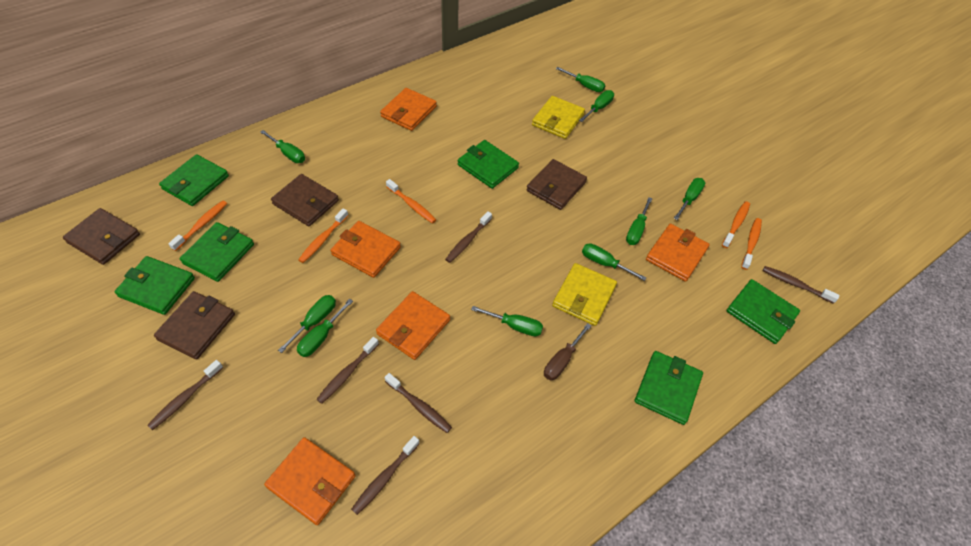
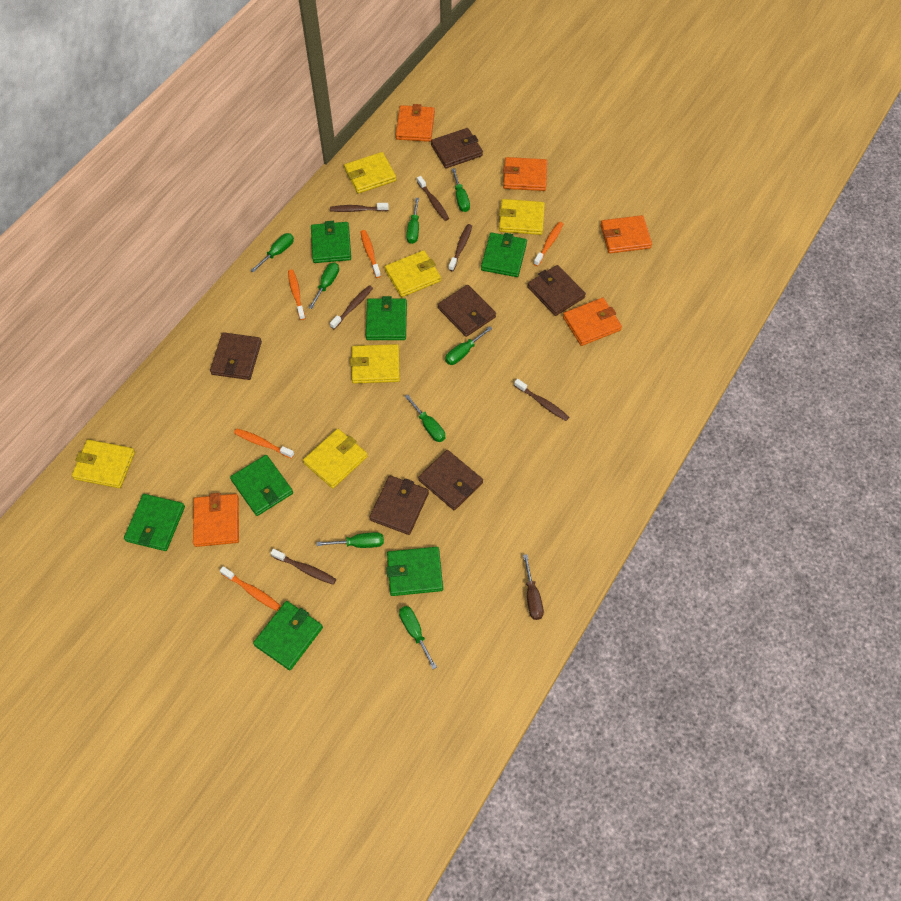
brown wallet: 4 -> 6
green screwdriver: 9 -> 8
green wallet: 6 -> 7
yellow wallet: 2 -> 6

